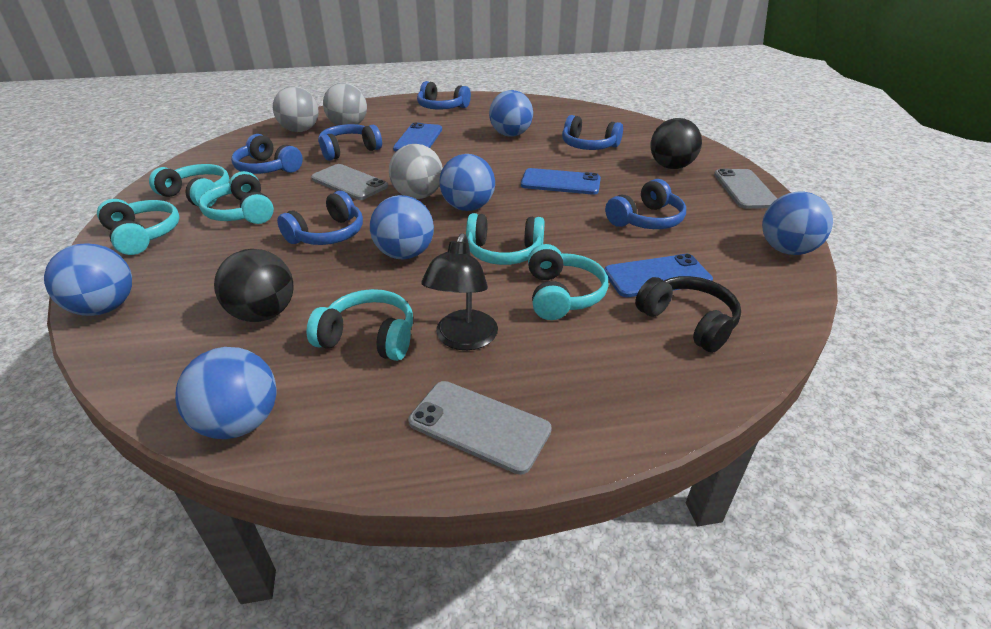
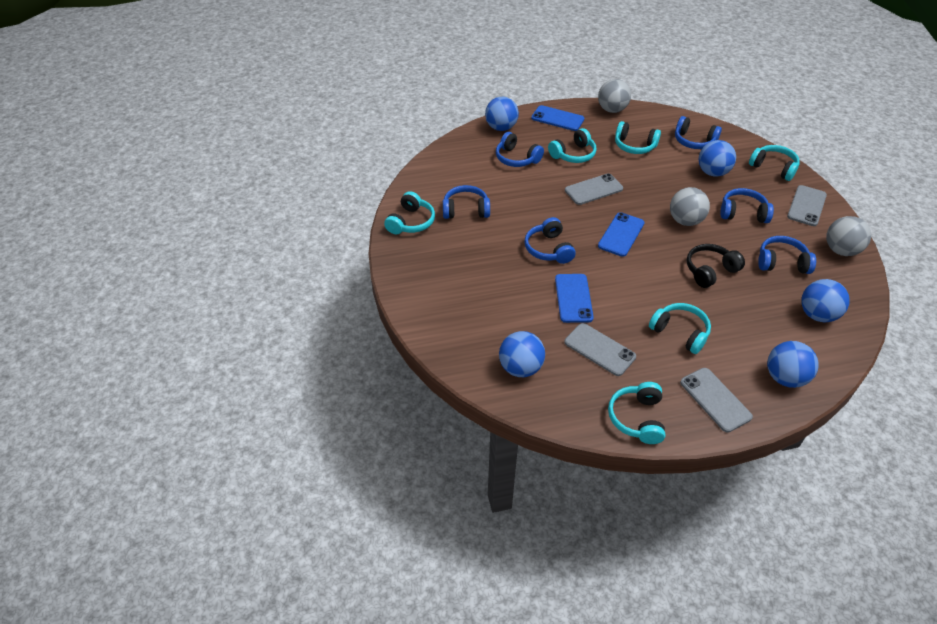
black ball: 2 -> 0
black lamp: 1 -> 0
blue ball: 6 -> 5
grey phone: 3 -> 4

